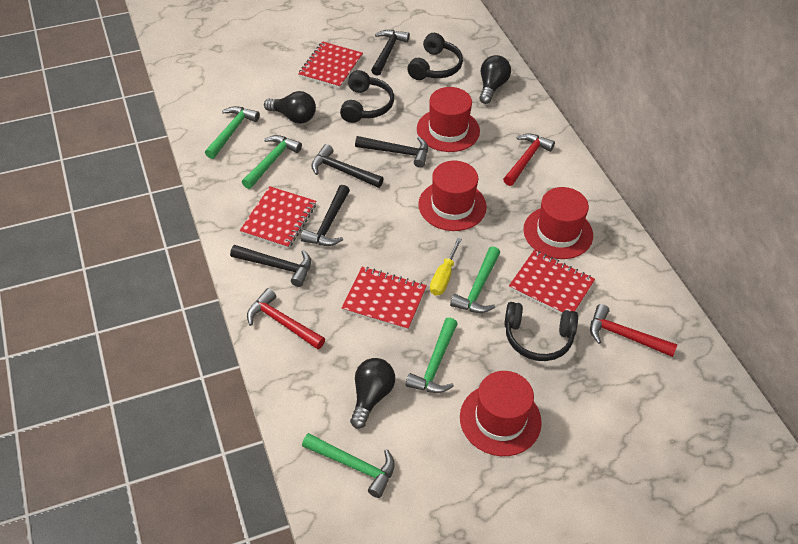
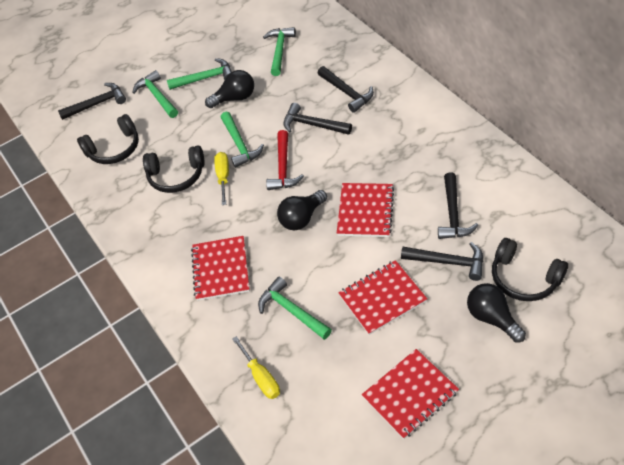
red hammer: 3 -> 1
red hat: 4 -> 0
yellow screwdriver: 1 -> 2

